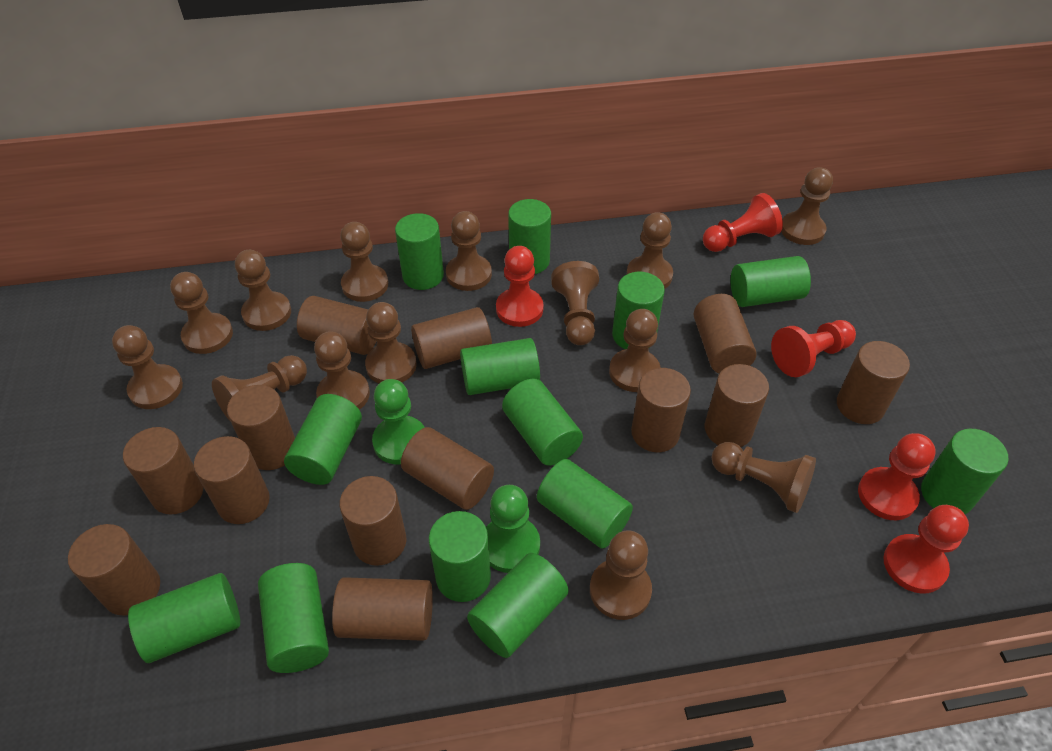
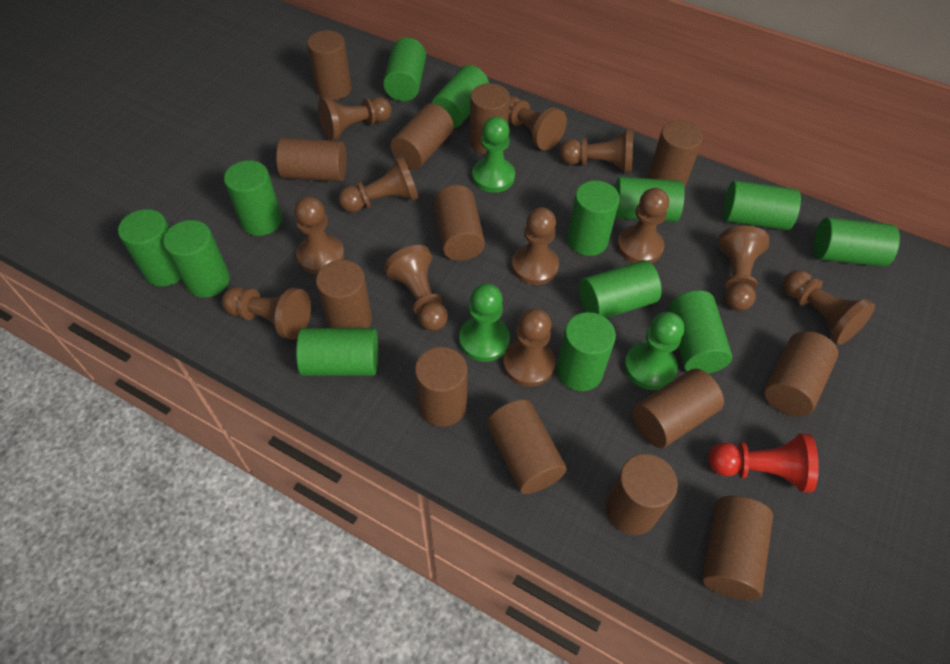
brown pawn: 14 -> 12
green pawn: 2 -> 3
red pawn: 5 -> 1

